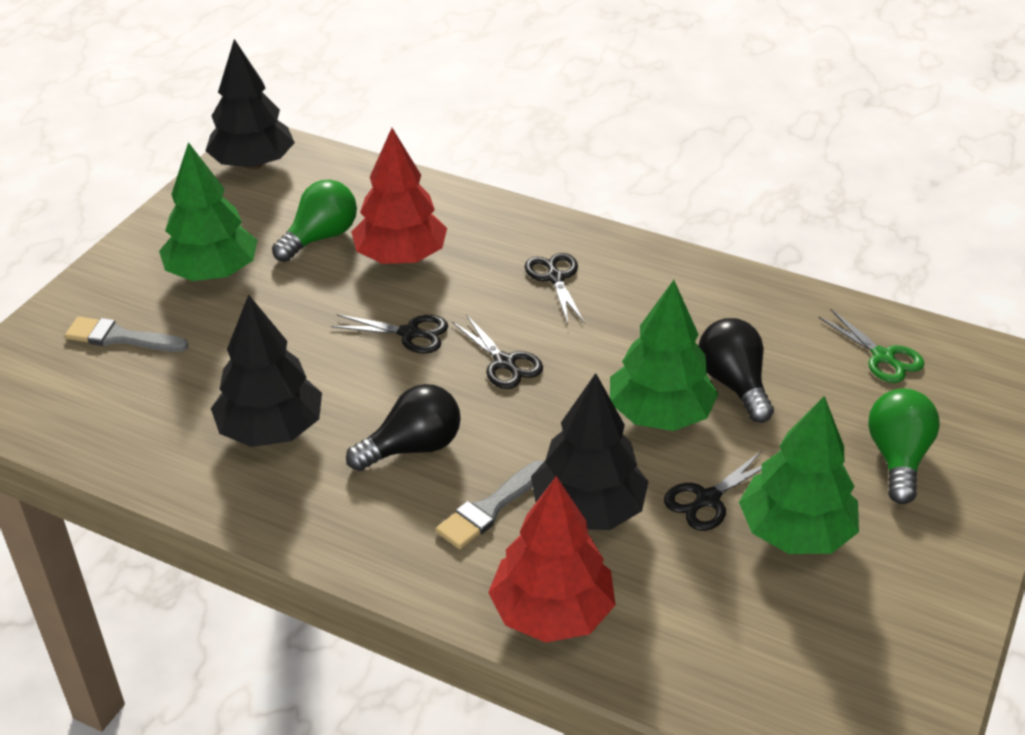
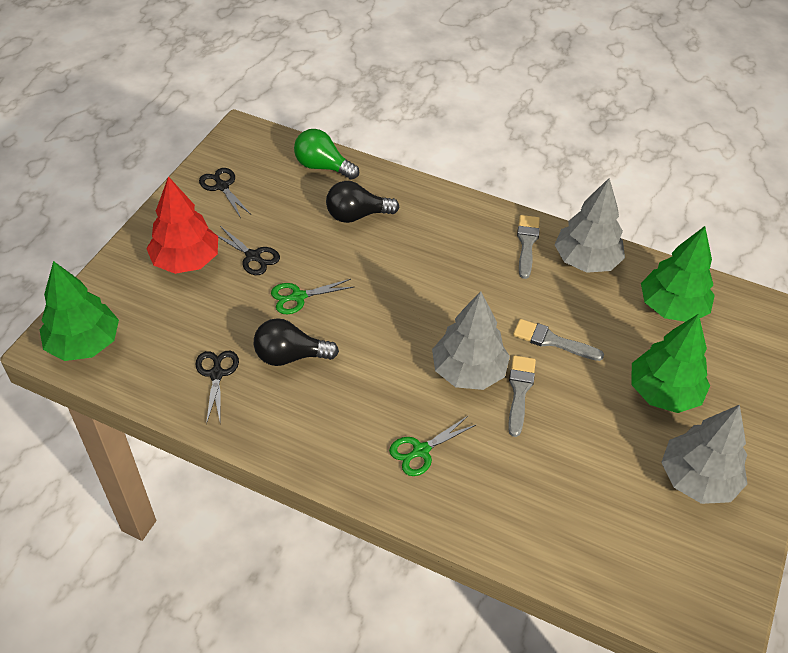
black scissors: 4 -> 3
black tree: 3 -> 0
green light bulb: 2 -> 1
green scissors: 1 -> 2
grey brush: 2 -> 3
grey tree: 0 -> 3
red tree: 2 -> 1

